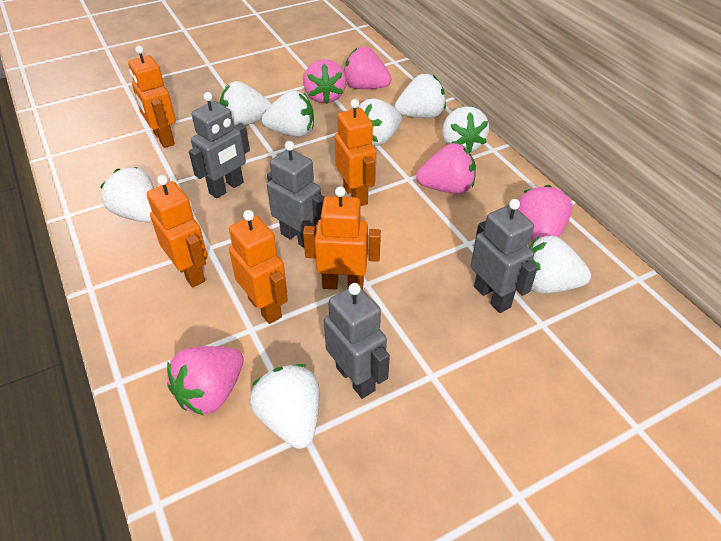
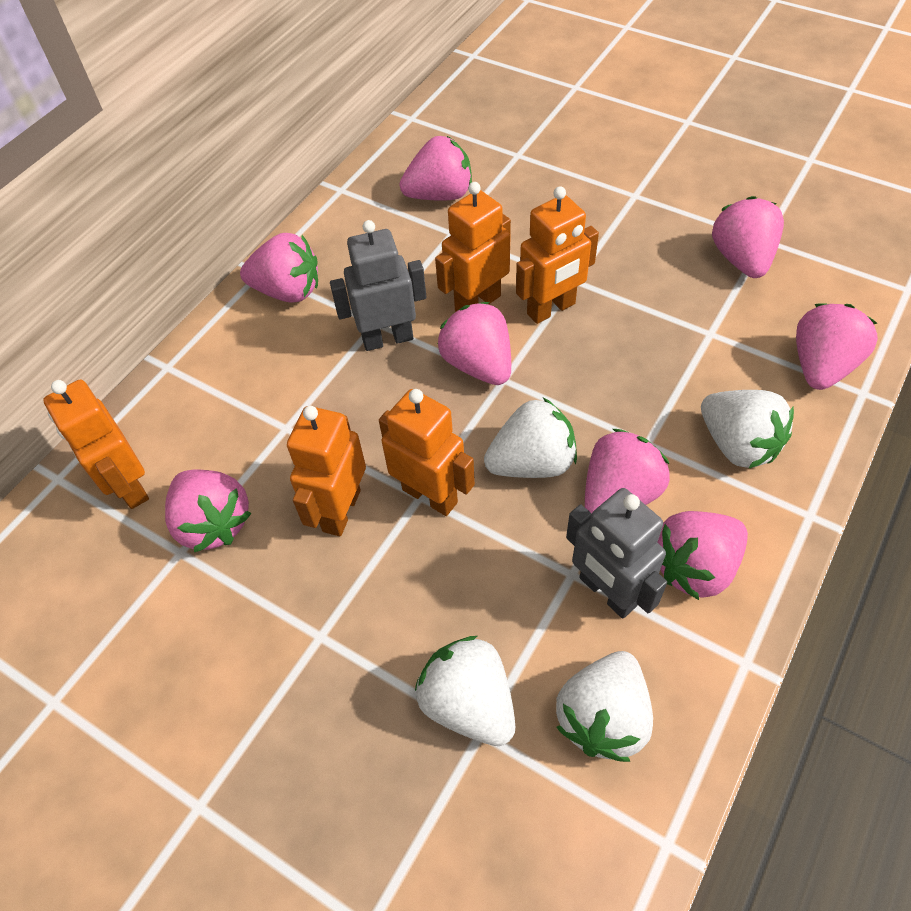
grey robot: 4 -> 2
pink strawberry: 5 -> 8
white strawberry: 8 -> 4

